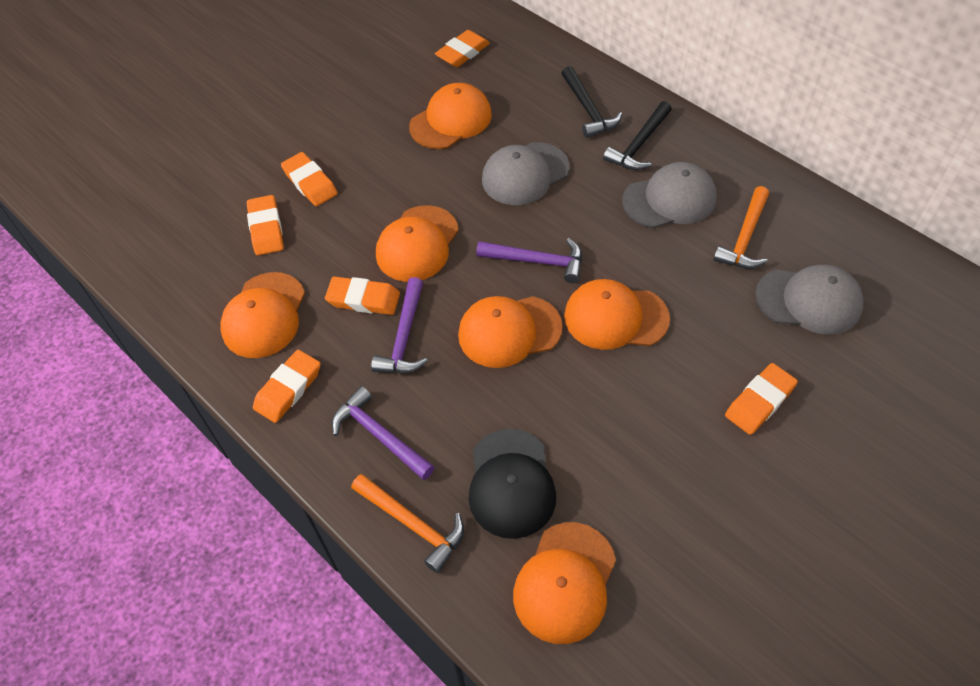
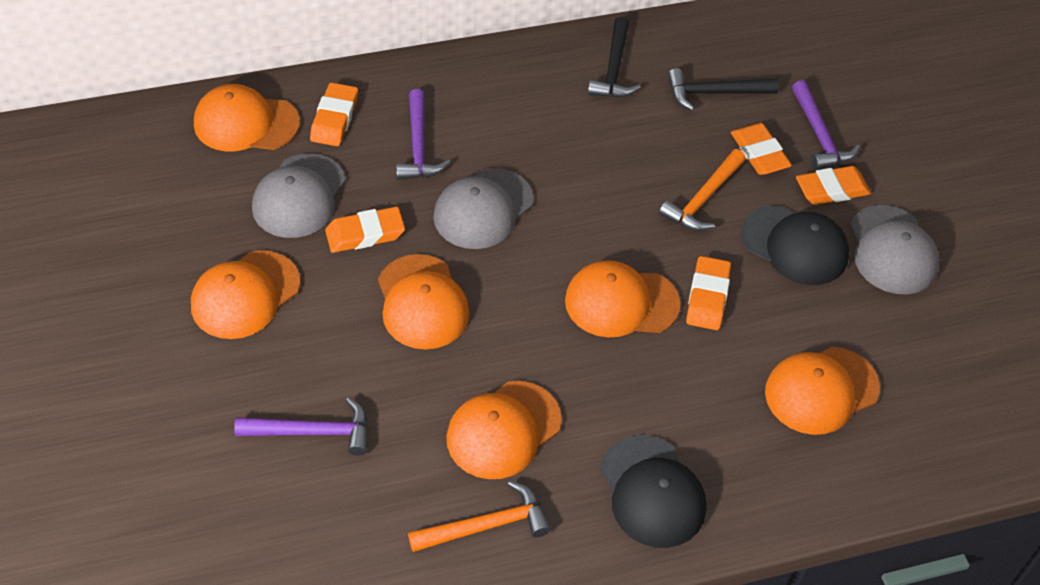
black cap: 1 -> 2
orange eraser: 6 -> 5

